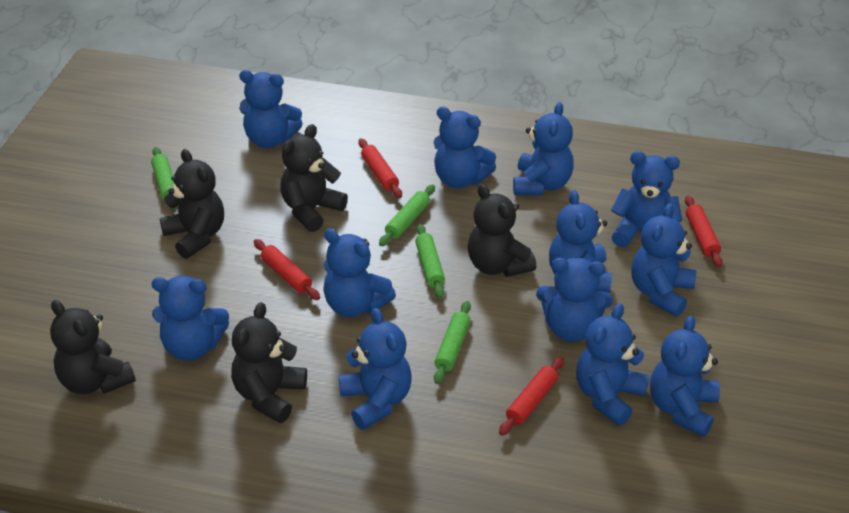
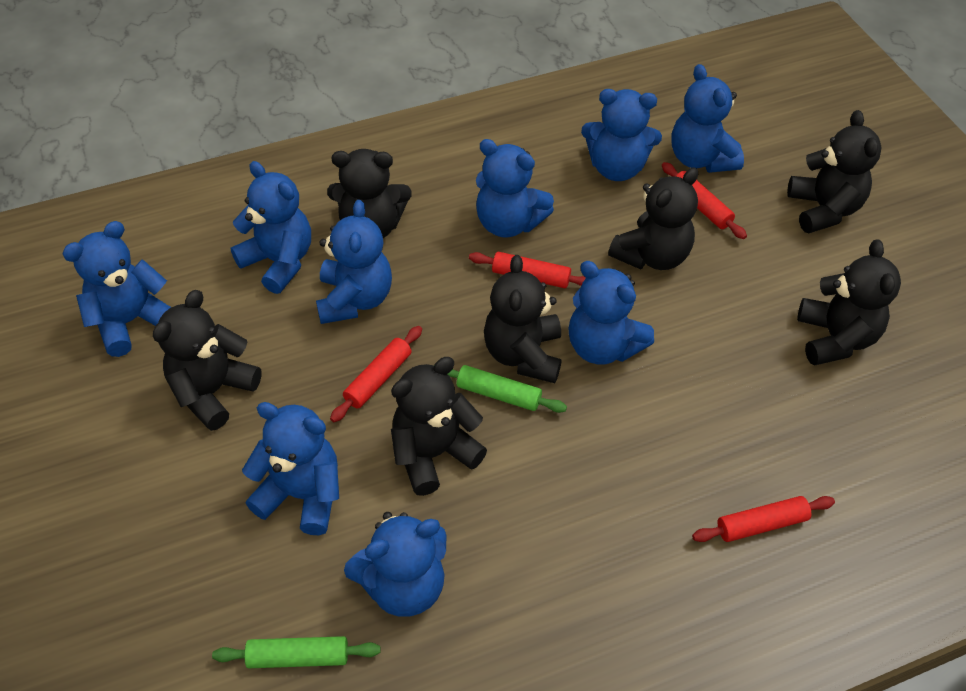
black teddy bear: 5 -> 7
blue teddy bear: 12 -> 9
green rolling pin: 4 -> 2

